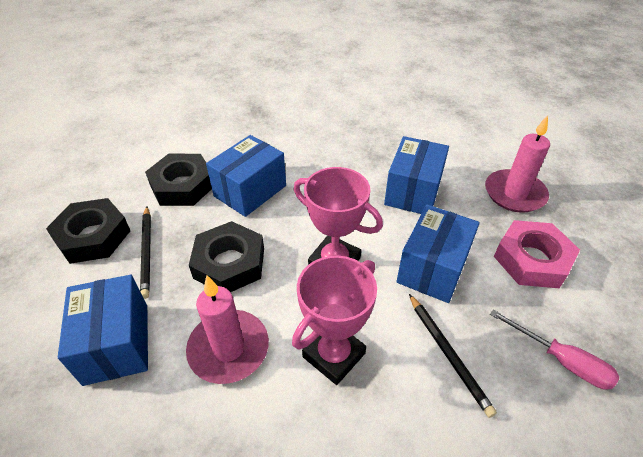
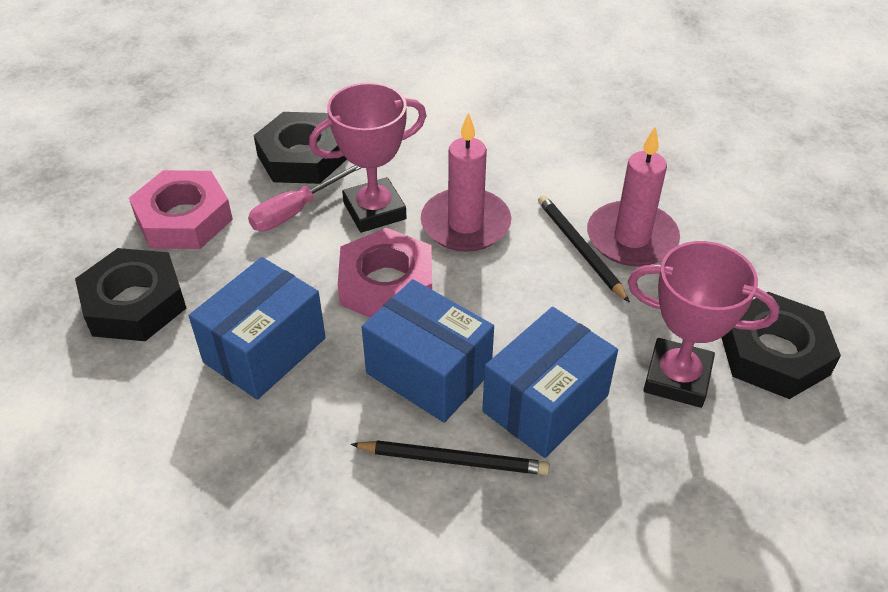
blue box: 4 -> 3
pink nut: 1 -> 2

